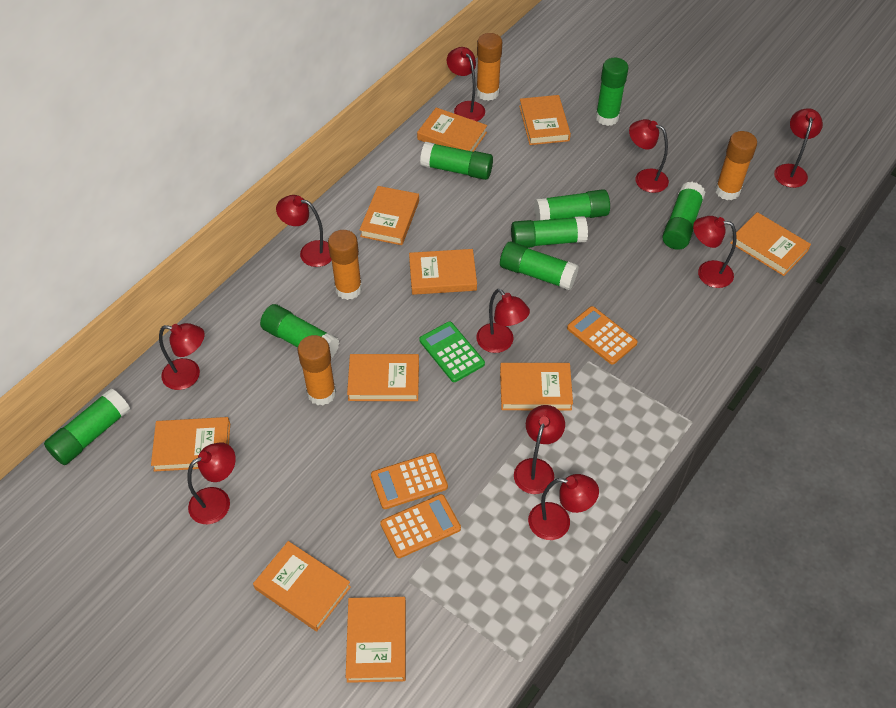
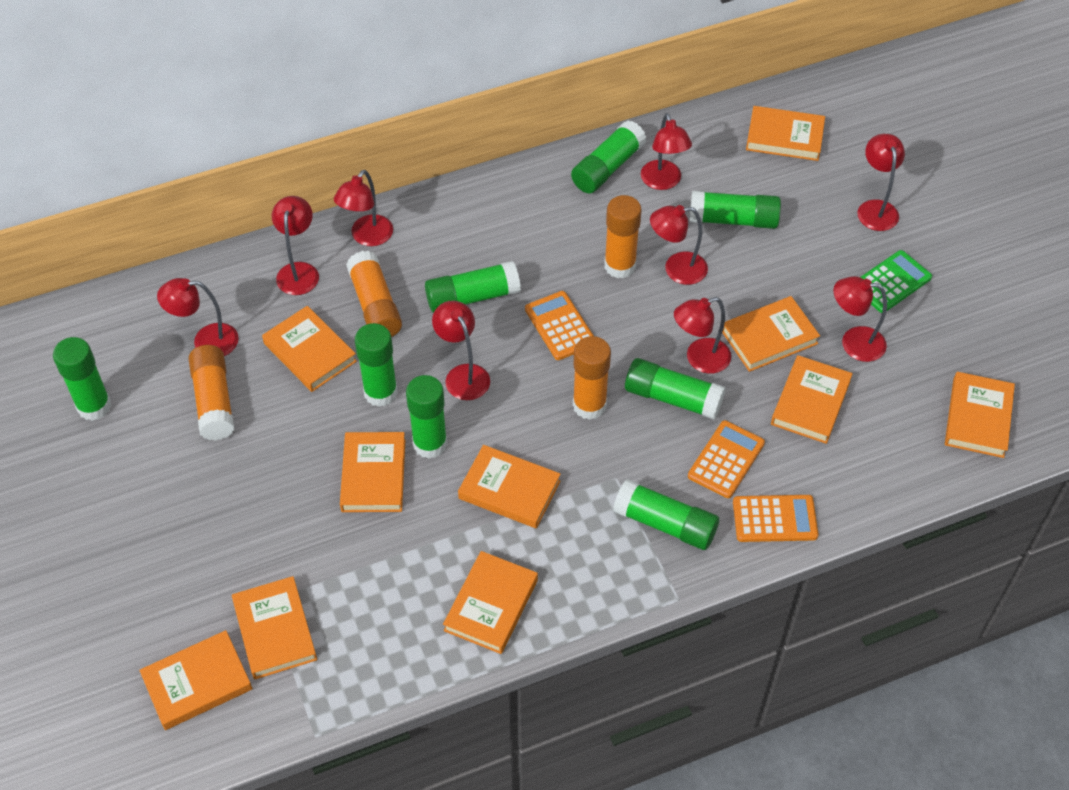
red lamp: 10 -> 9

